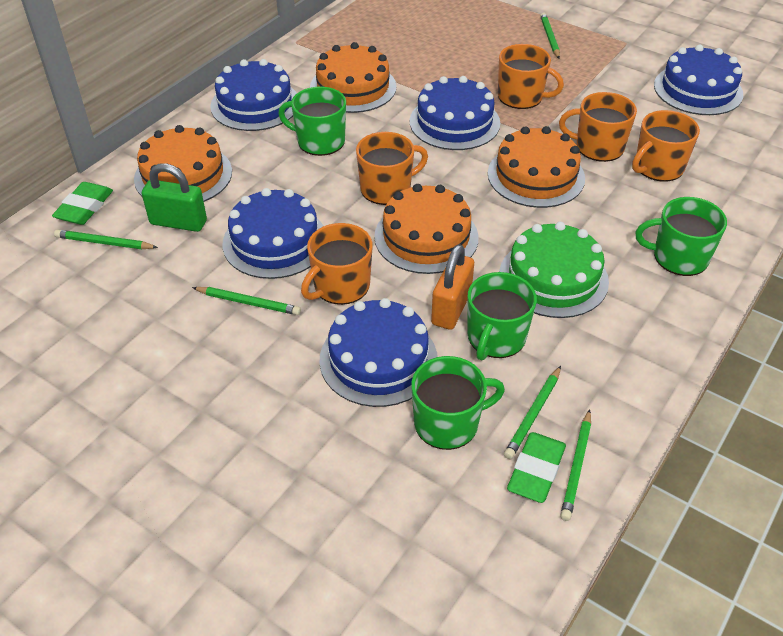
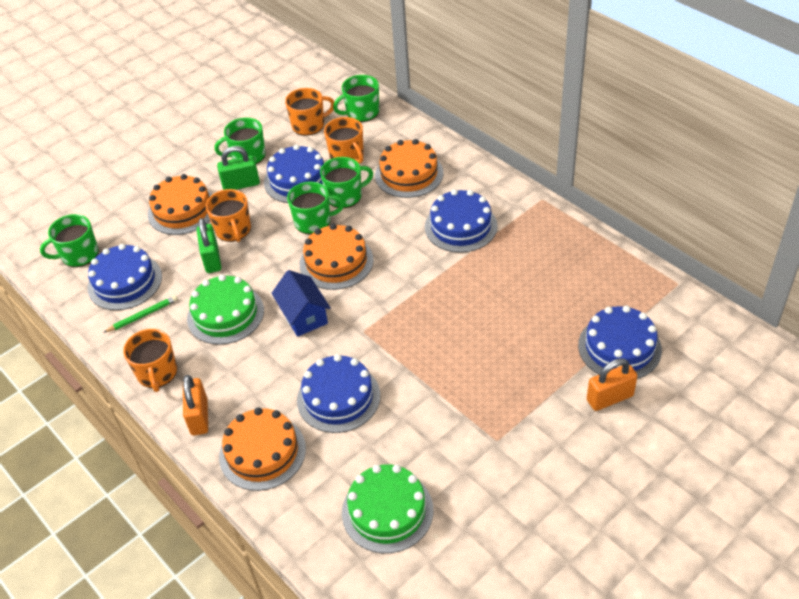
blue house: 0 -> 1
green cake: 1 -> 2
green eraser: 2 -> 0
green mug: 4 -> 5
green padlock: 1 -> 2
green pencil: 5 -> 1
orange mug: 5 -> 4
orange padlock: 1 -> 2

